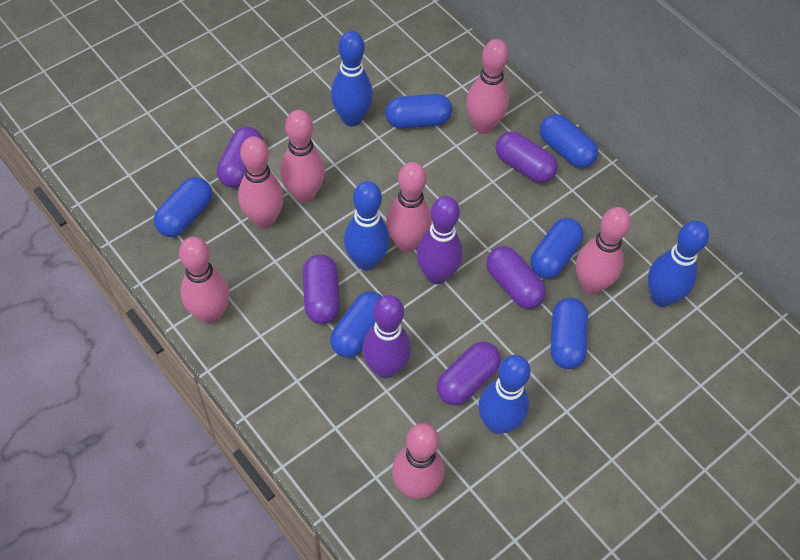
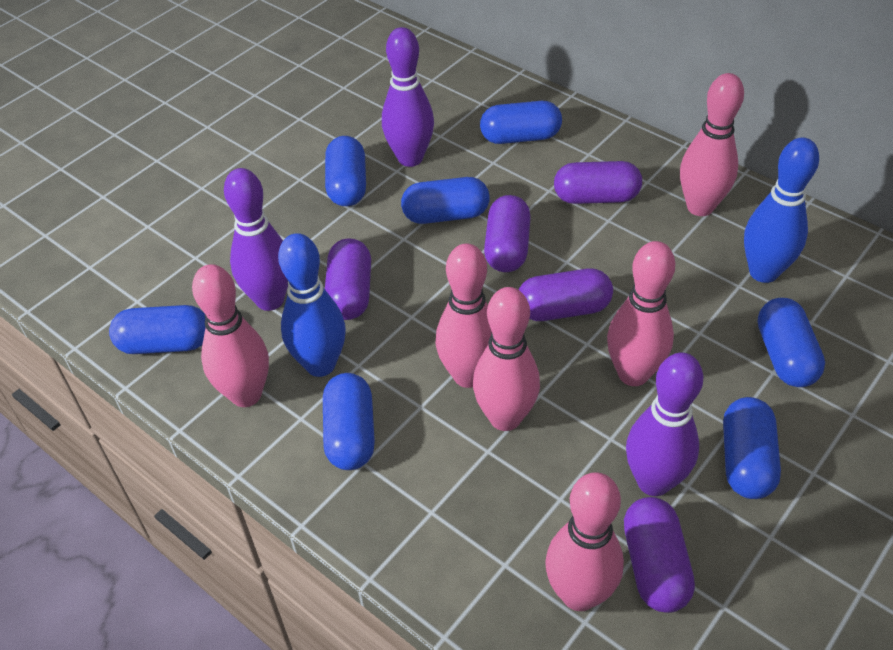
blue bowling pin: 4 -> 2
blue capsule: 6 -> 7
pink bowling pin: 7 -> 6
purple bowling pin: 2 -> 3

